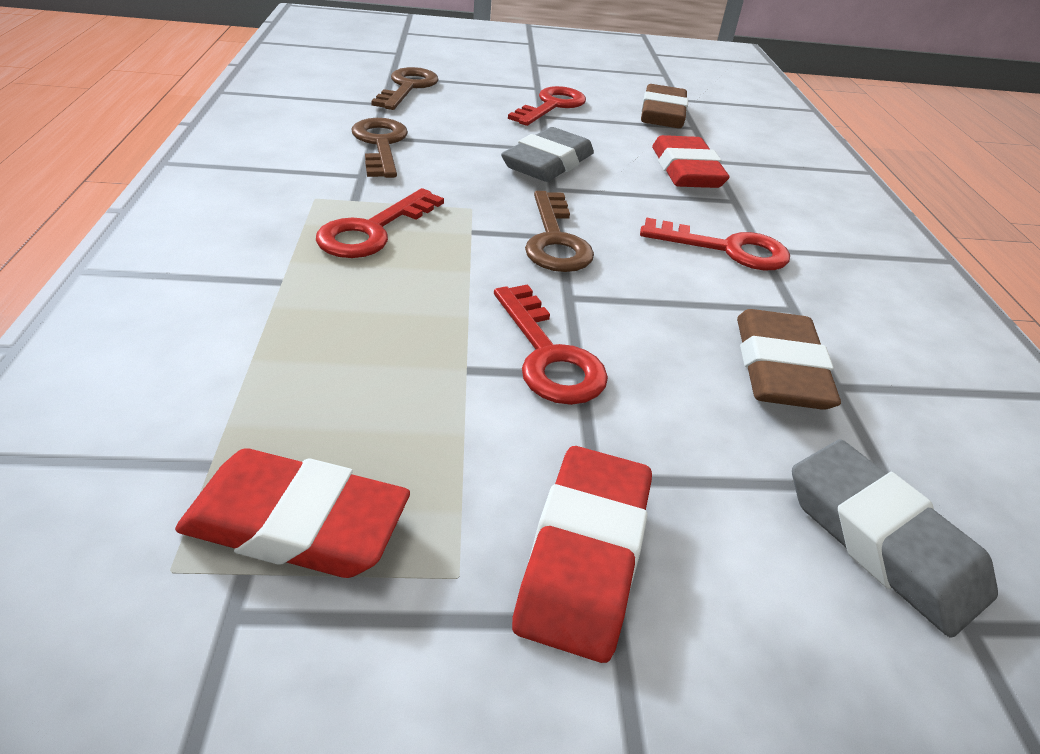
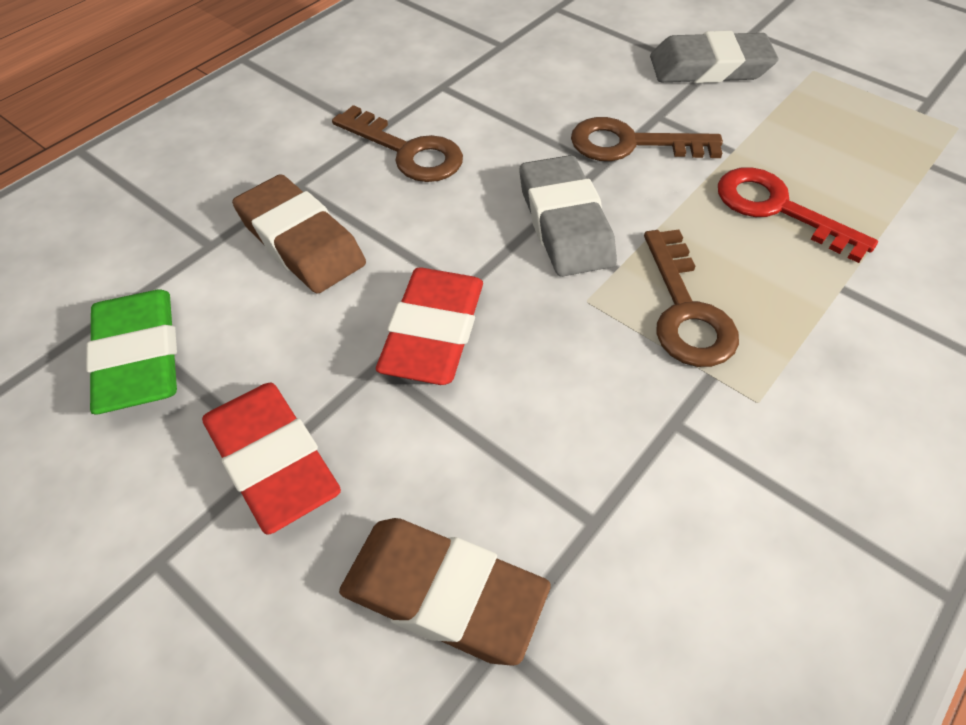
green eraser: 0 -> 1
red eraser: 3 -> 2
red key: 4 -> 1

